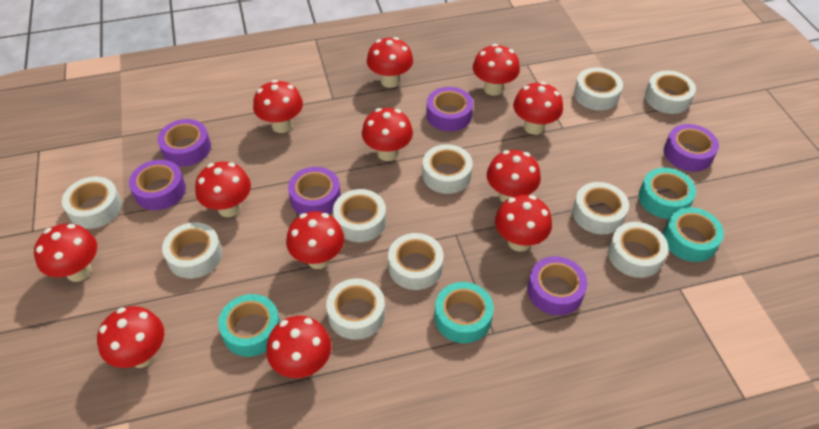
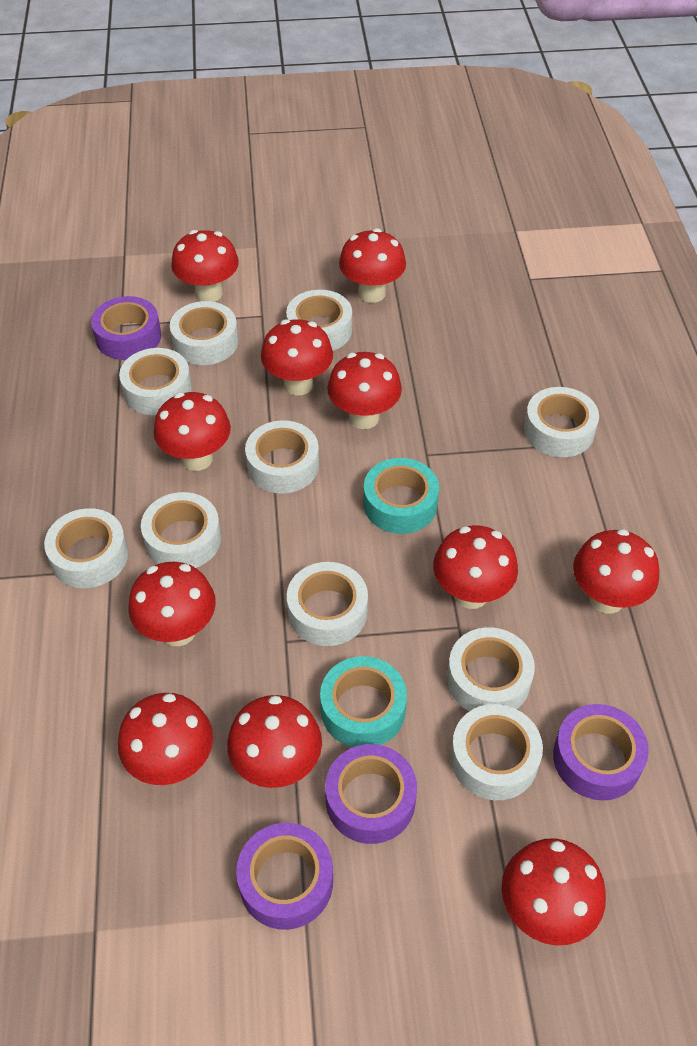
purple tape: 6 -> 4
red mushroom: 12 -> 11
turquoise tape: 4 -> 2

